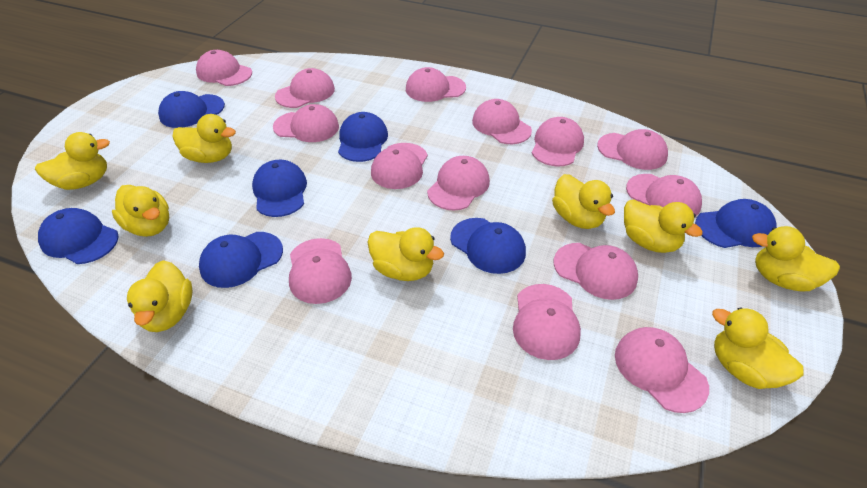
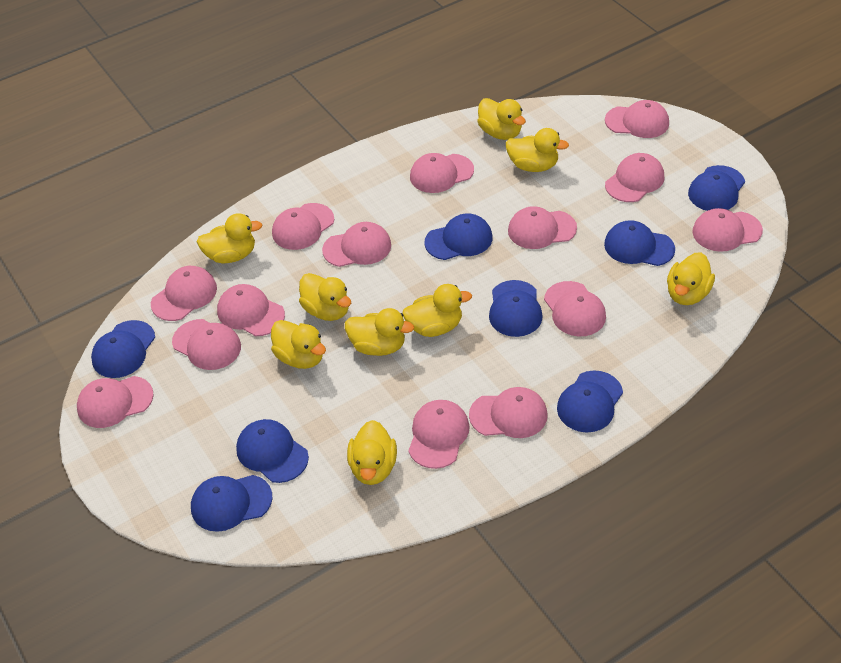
blue cap: 7 -> 8

